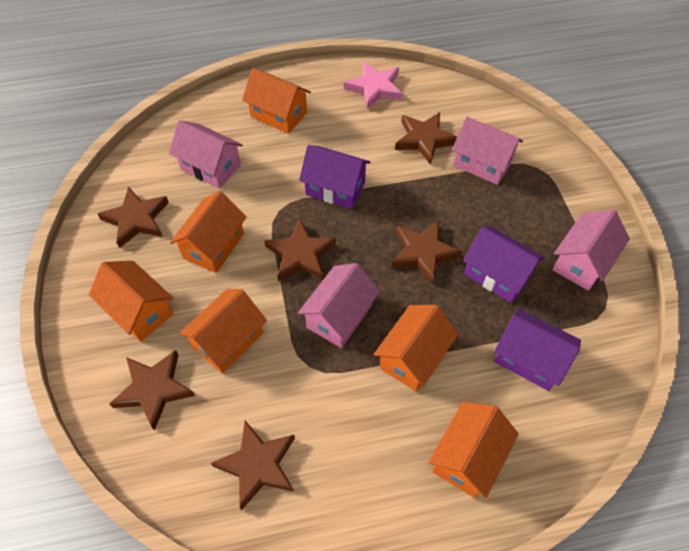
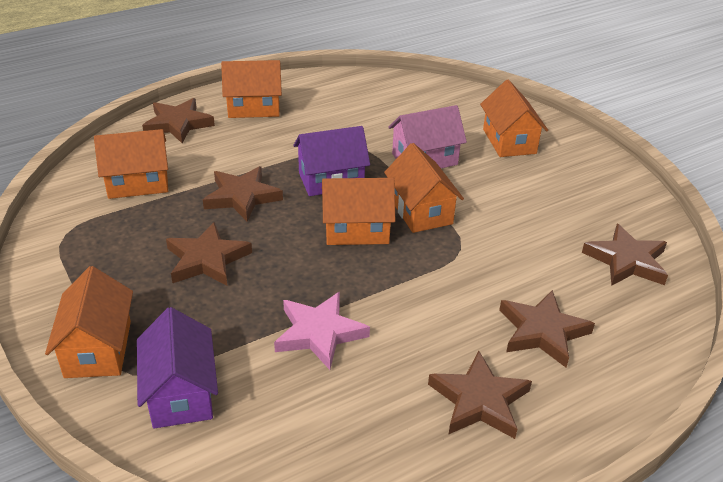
pink house: 4 -> 1
purple house: 3 -> 2

